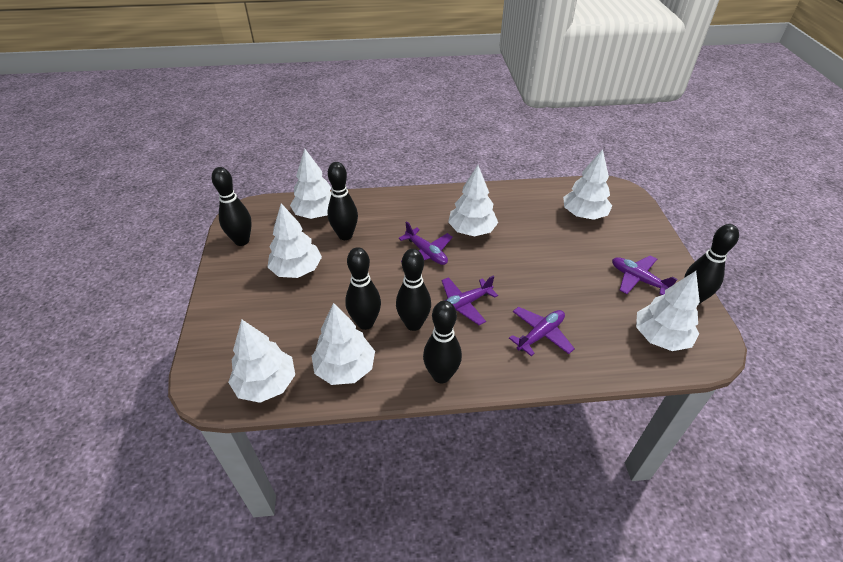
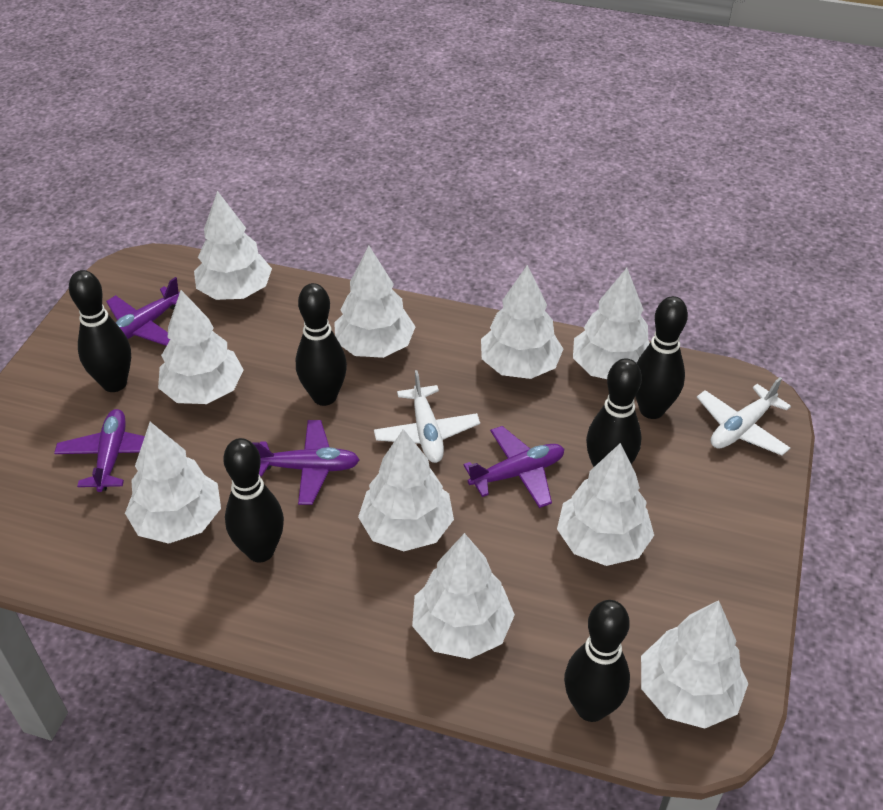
white plane: 0 -> 2
white tree: 7 -> 10

